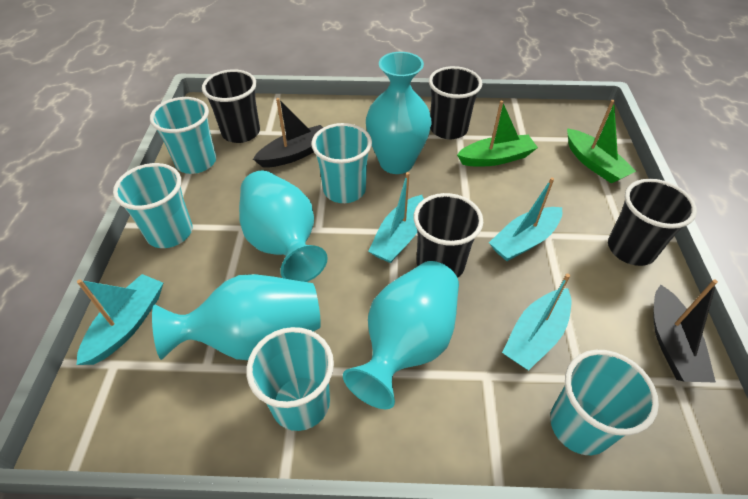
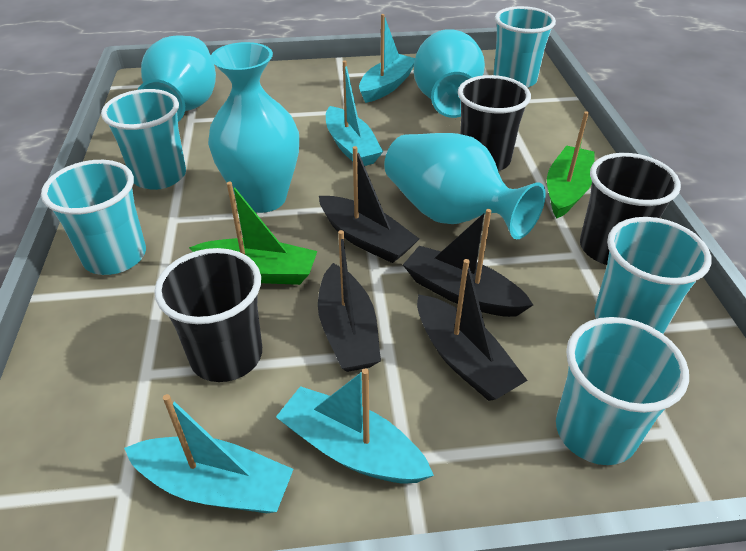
black boat: 2 -> 4
black cup: 4 -> 3

